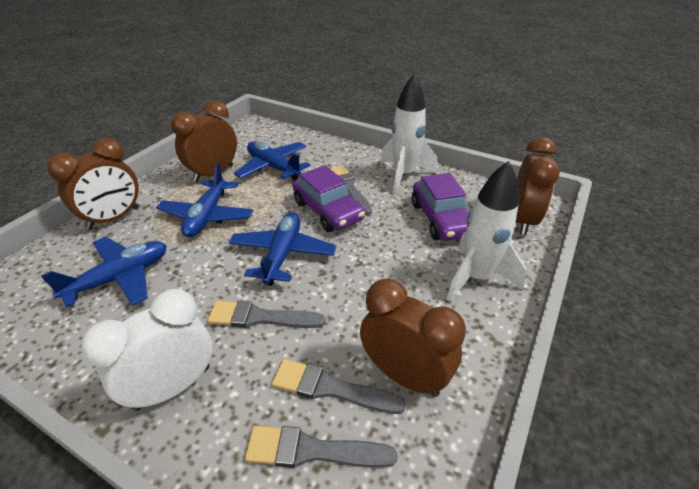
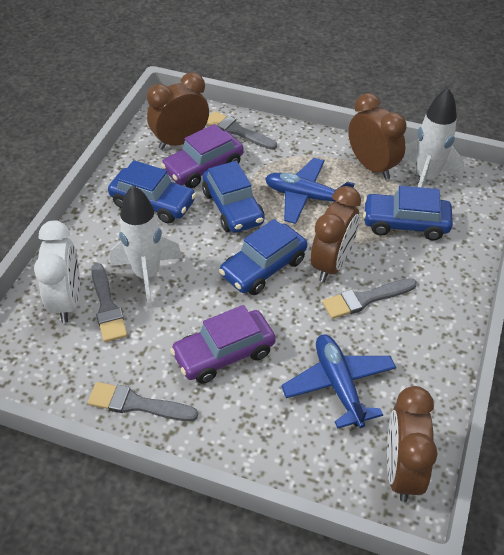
blue car: 0 -> 4
blue plane: 4 -> 2

